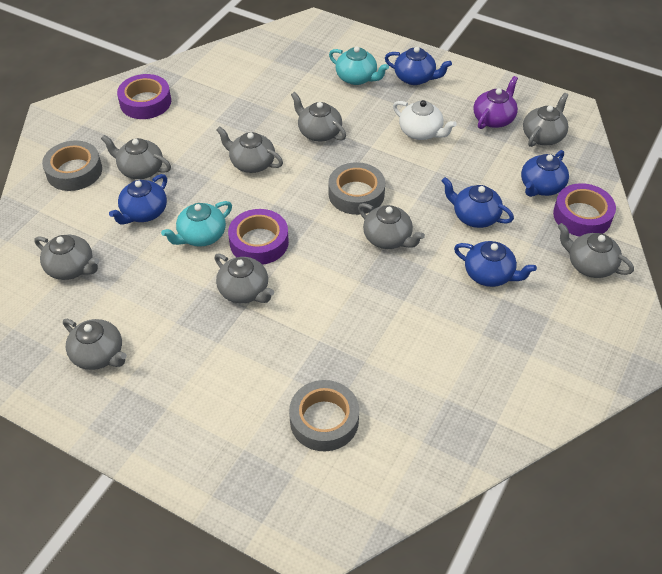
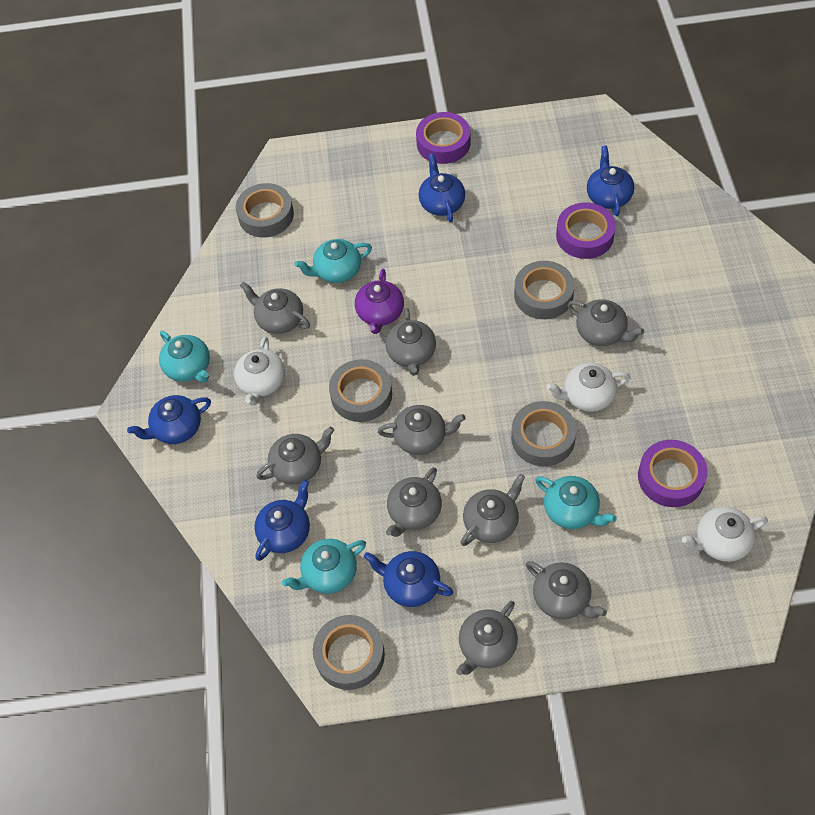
grey tape: 3 -> 5
turquoise teapot: 2 -> 4
white teapot: 1 -> 3

